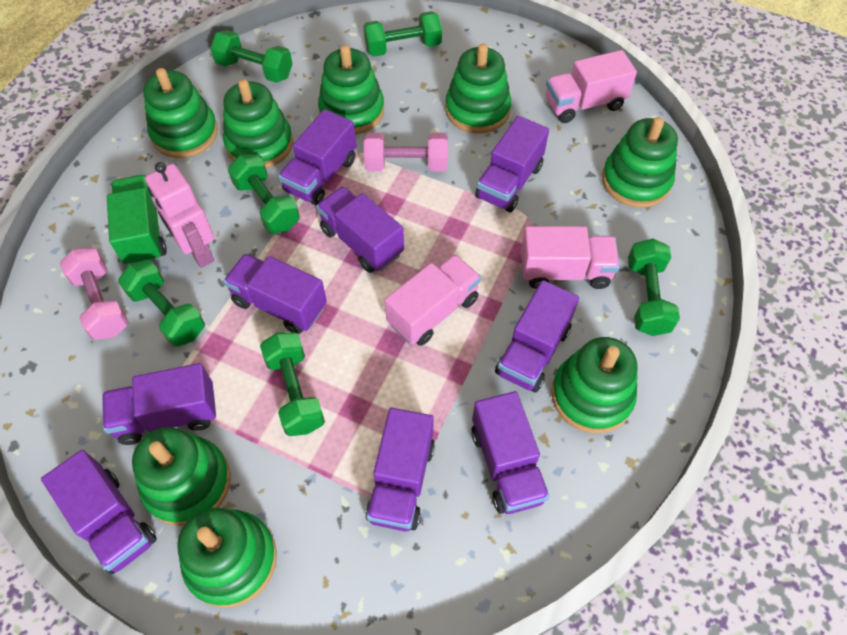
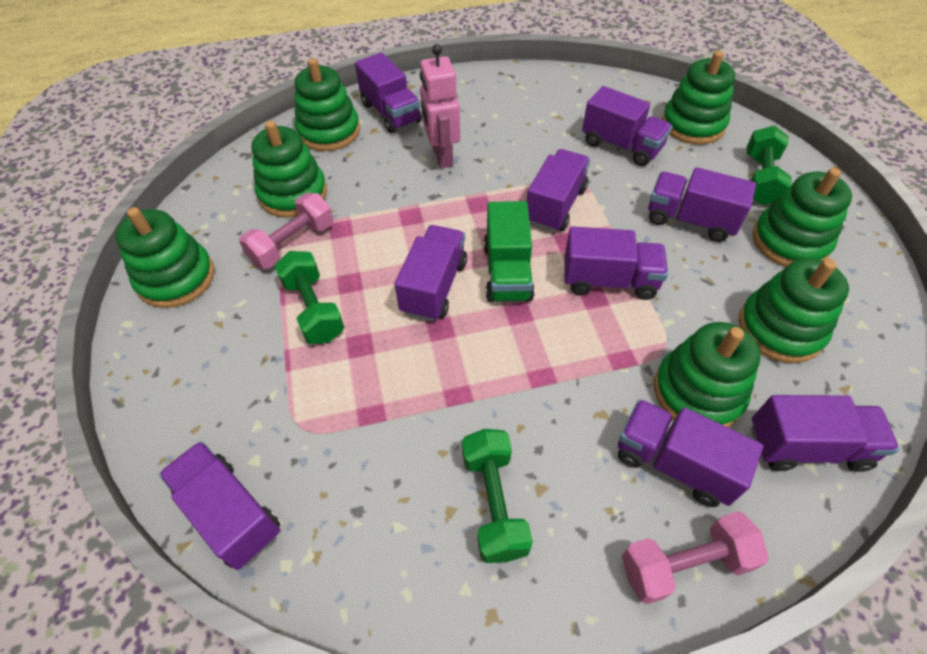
green dumbbell: 6 -> 3
green stacking toy: 8 -> 7
pink truck: 3 -> 0

